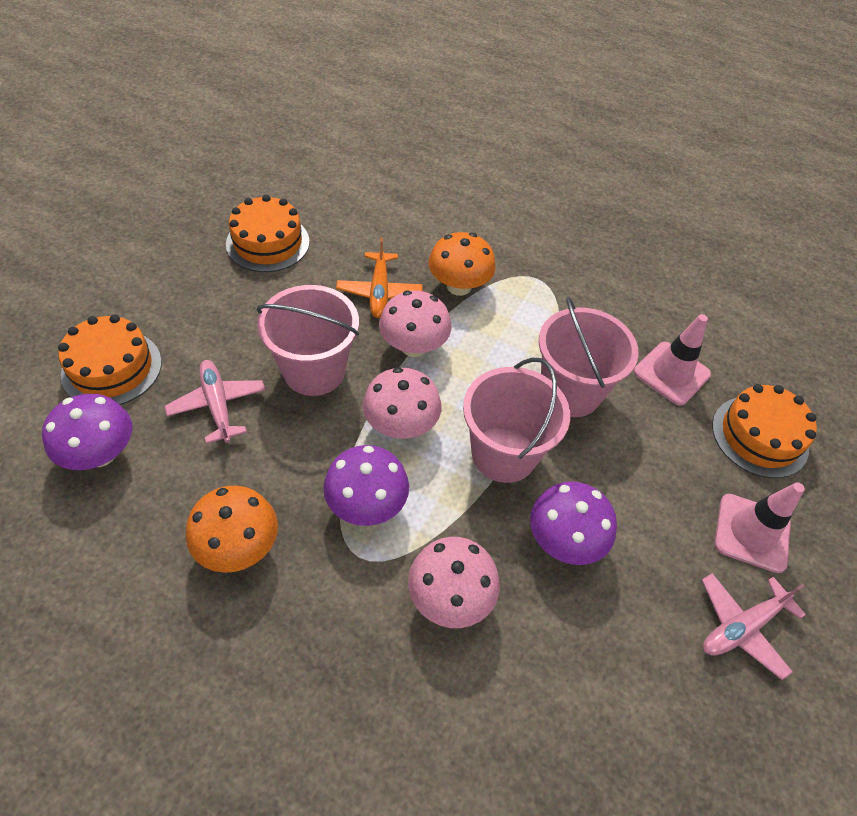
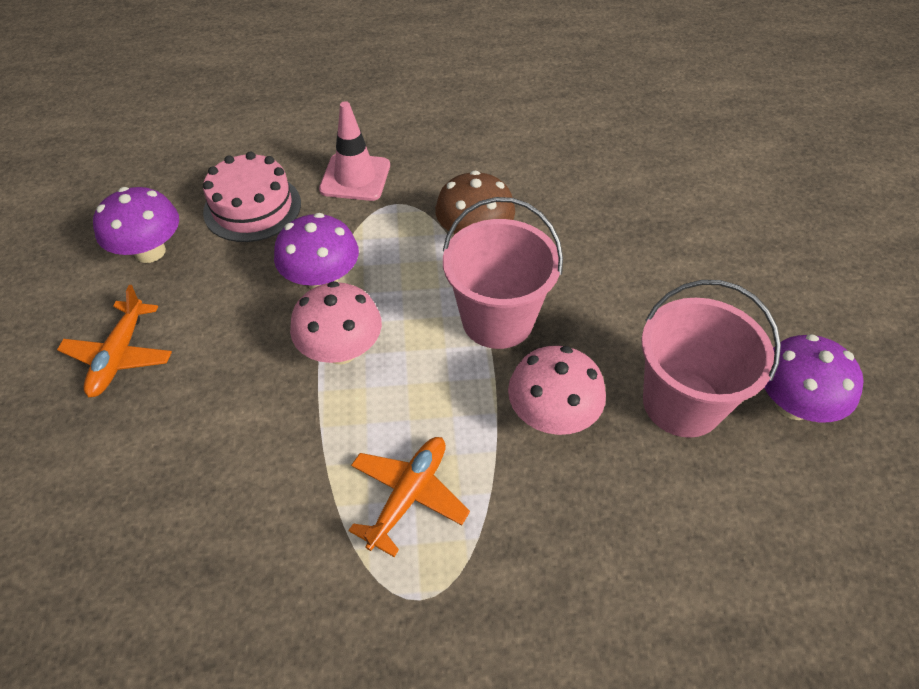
brown mushroom: 0 -> 1
orange cake: 3 -> 0
orange mushroom: 2 -> 0
orange plane: 1 -> 2
pink bucket: 3 -> 2
pink cake: 0 -> 1
pink mushroom: 3 -> 2
pink plane: 2 -> 0
pink traffic cone: 2 -> 1

